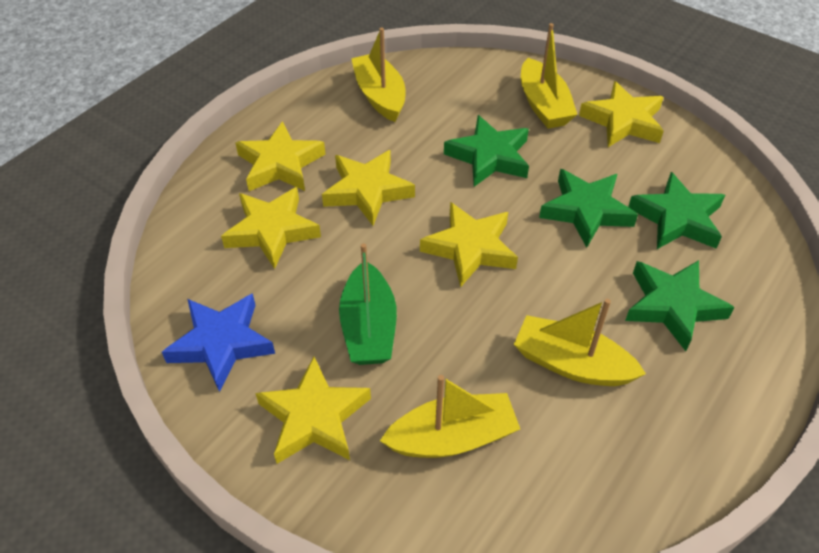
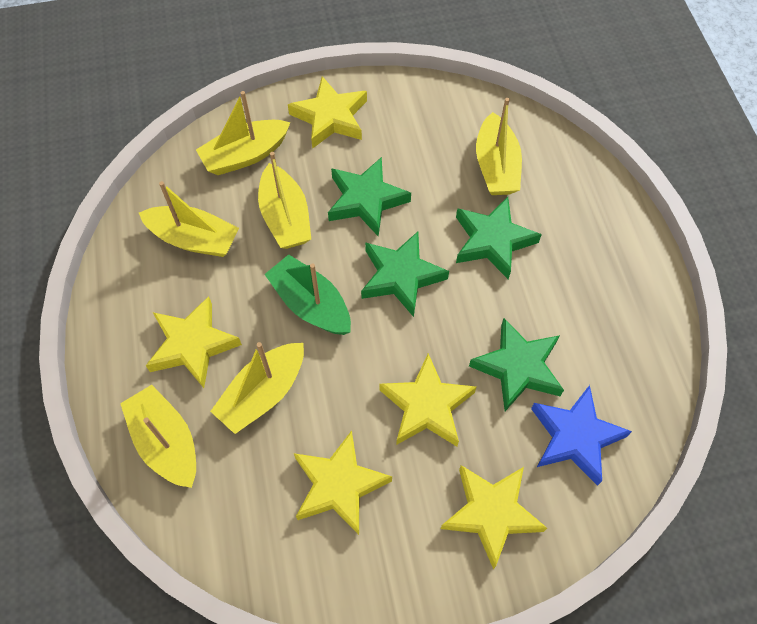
yellow boat: 4 -> 6
yellow star: 6 -> 5

